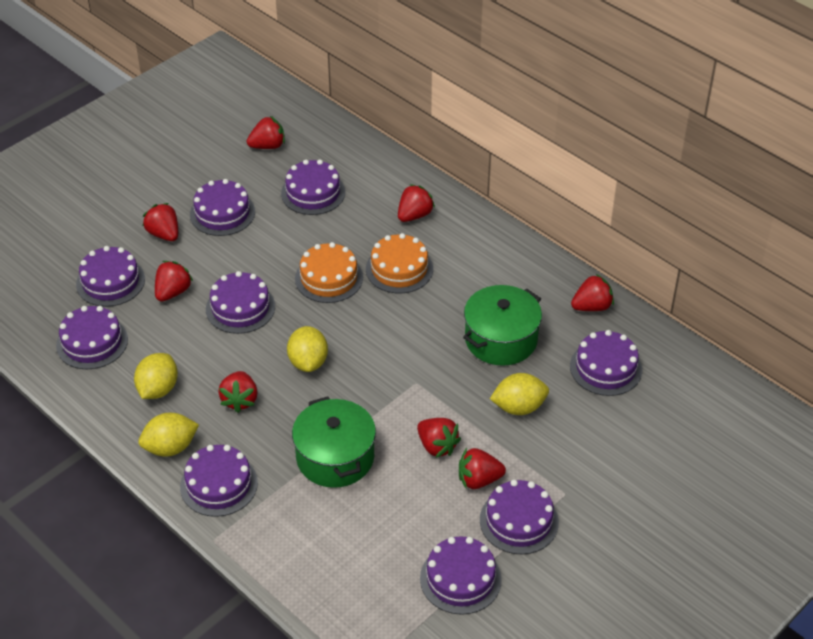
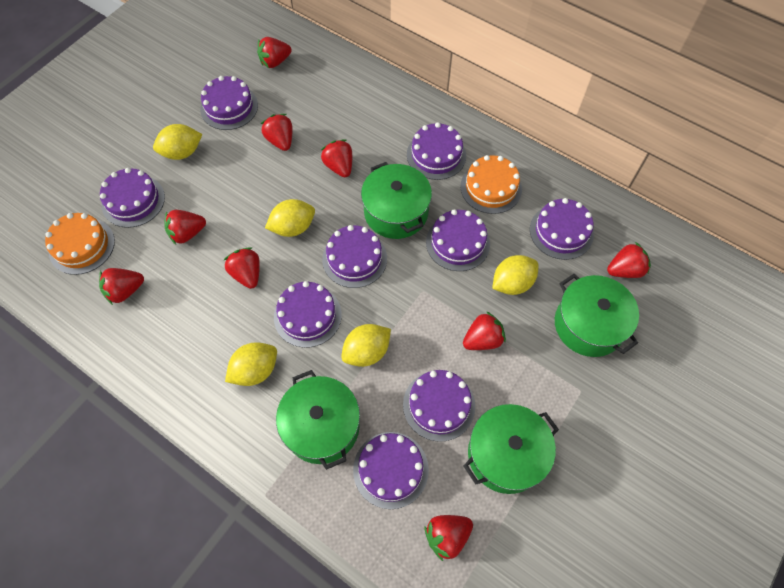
green pot: 2 -> 4
red strawberry: 8 -> 9
yellow lemon: 4 -> 5

